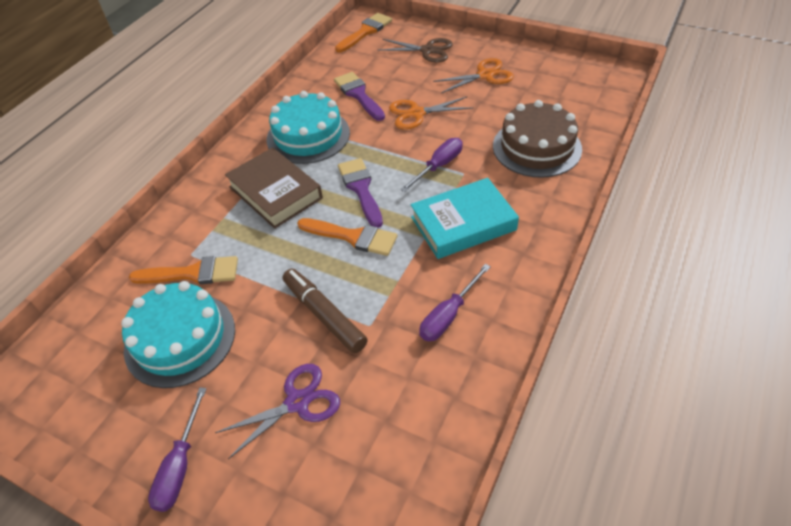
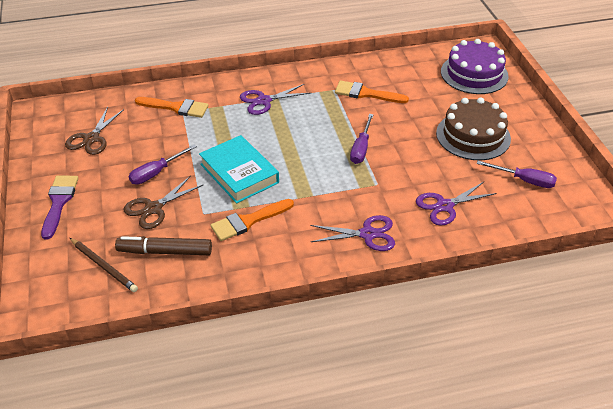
brown book: 1 -> 0
brown pencil: 0 -> 1
brown scissors: 1 -> 2
orange scissors: 2 -> 0
purple brush: 2 -> 1
purple cake: 0 -> 1
purple scissors: 1 -> 3
turquoise cake: 2 -> 0

